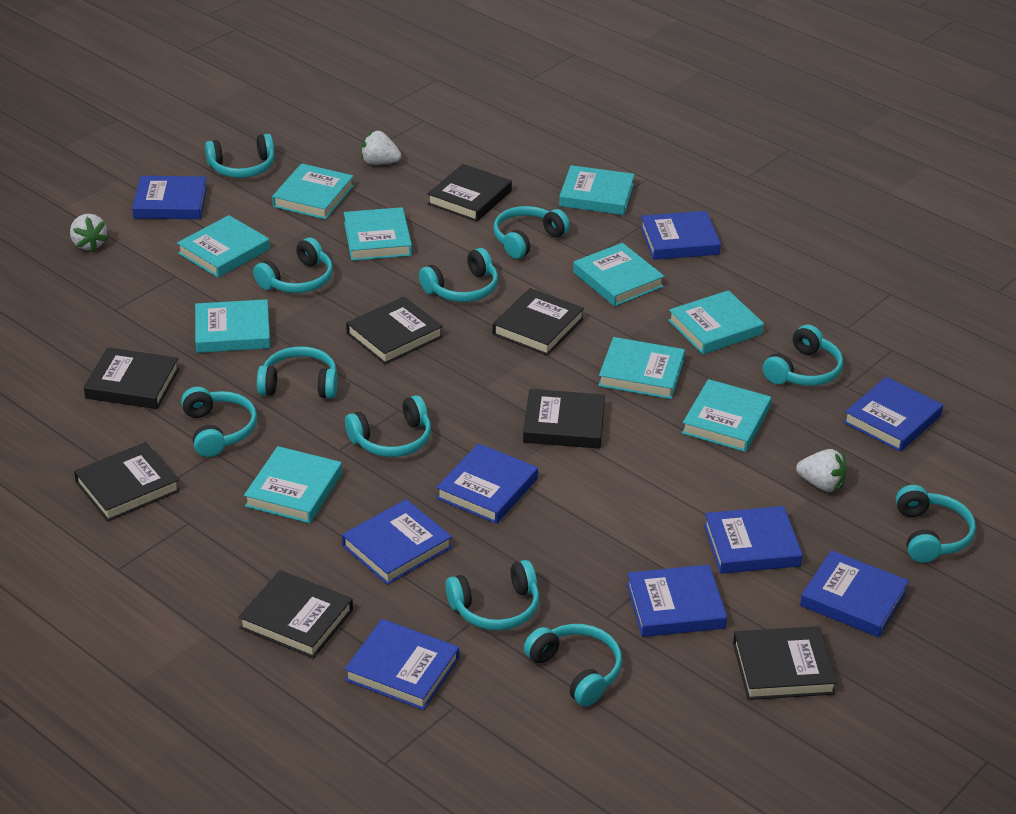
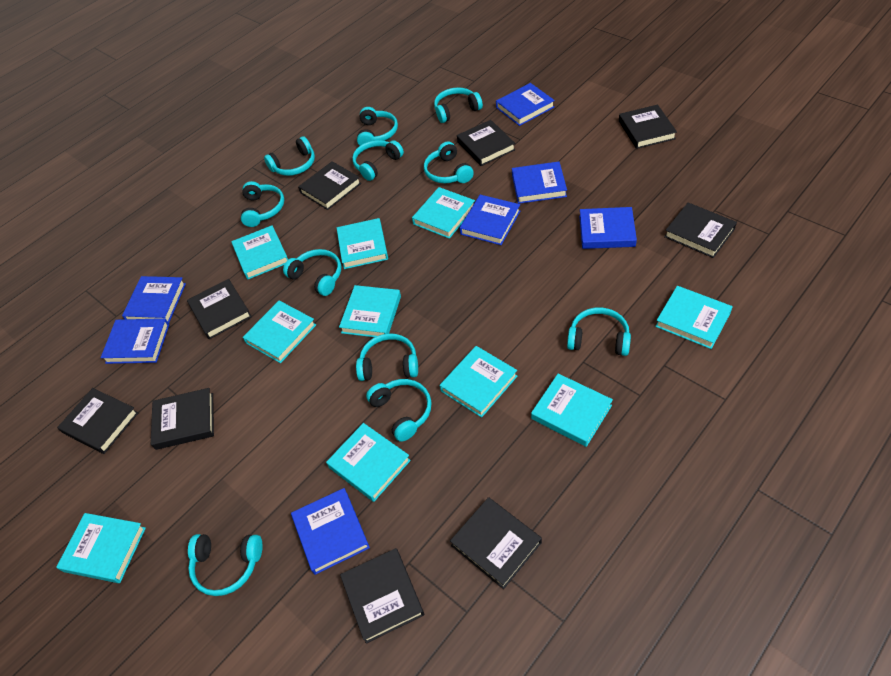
black book: 8 -> 9
blue book: 9 -> 7
white strawberry: 3 -> 0

